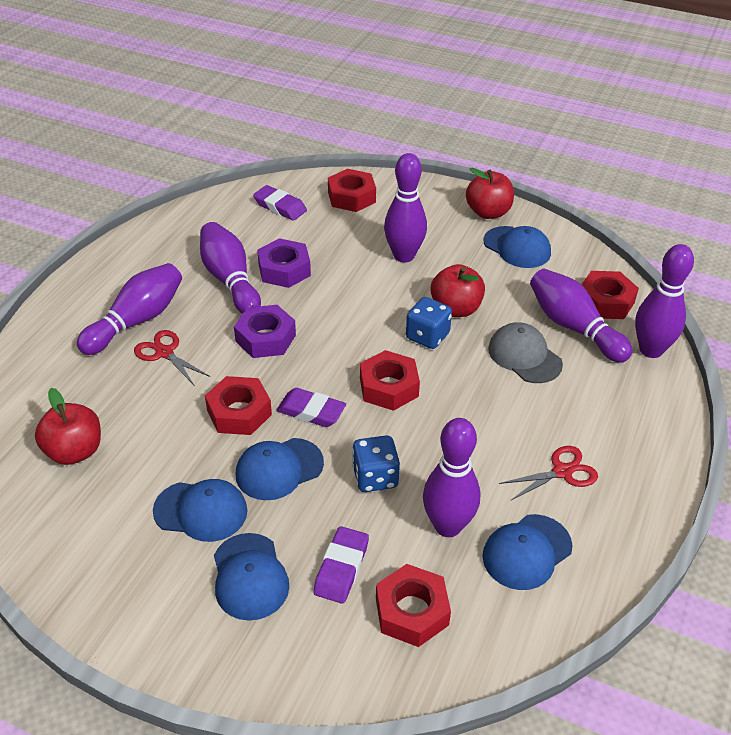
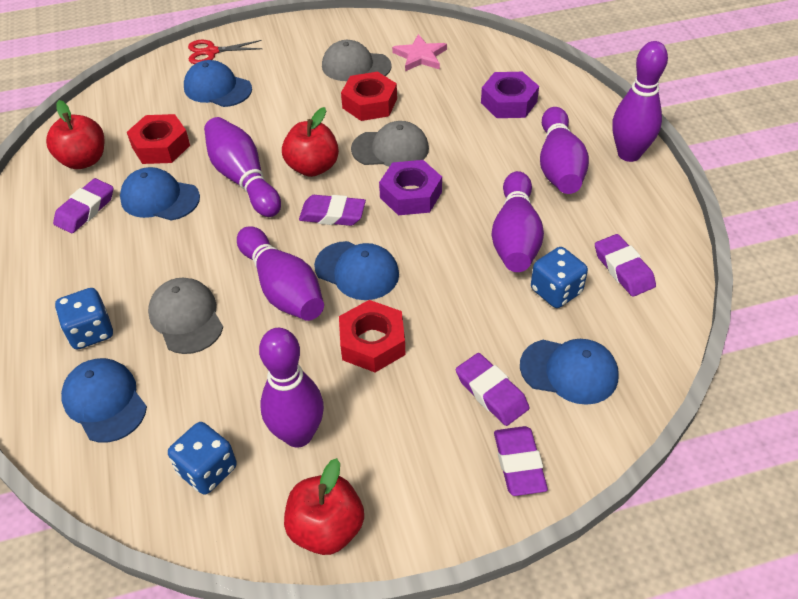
blue dice: 2 -> 3
grey cap: 1 -> 3
pink star: 0 -> 1
purple eraser: 3 -> 5
red nut: 5 -> 3
red scissors: 2 -> 1

